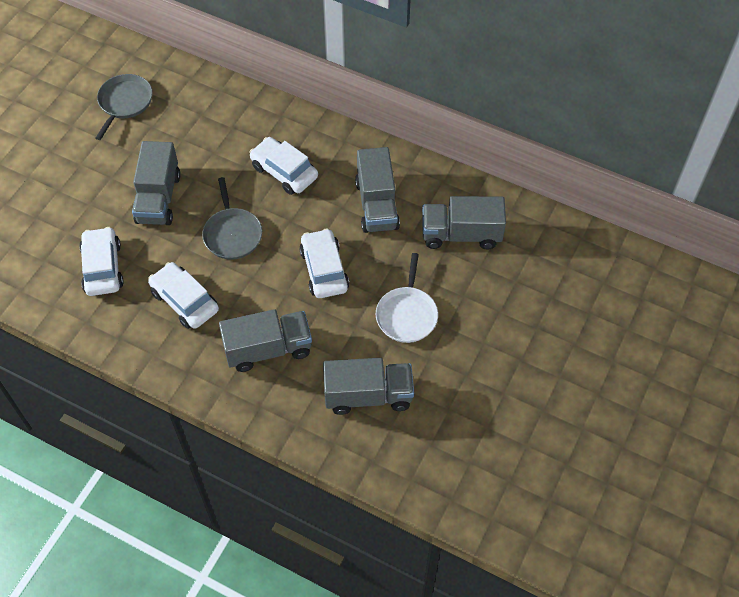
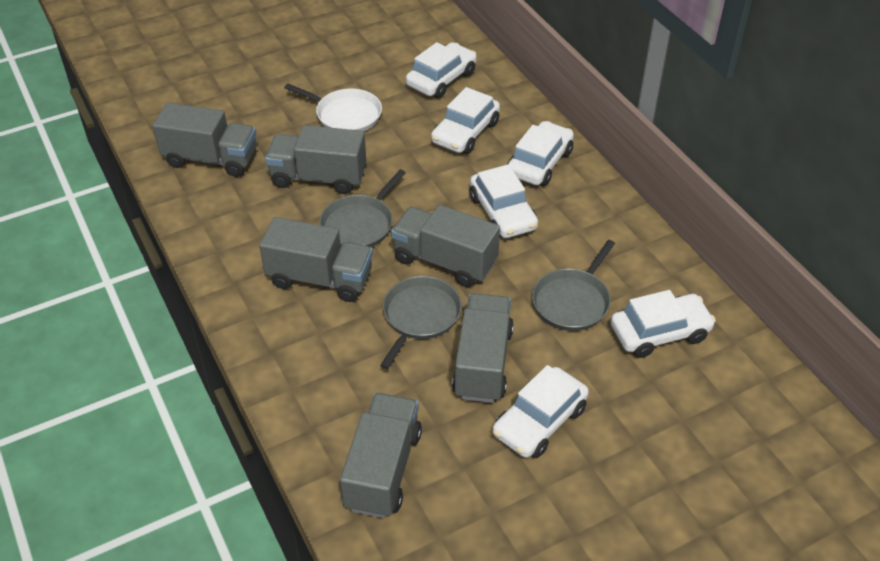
grey pan: 2 -> 3
grey truck: 5 -> 6
white car: 4 -> 6

